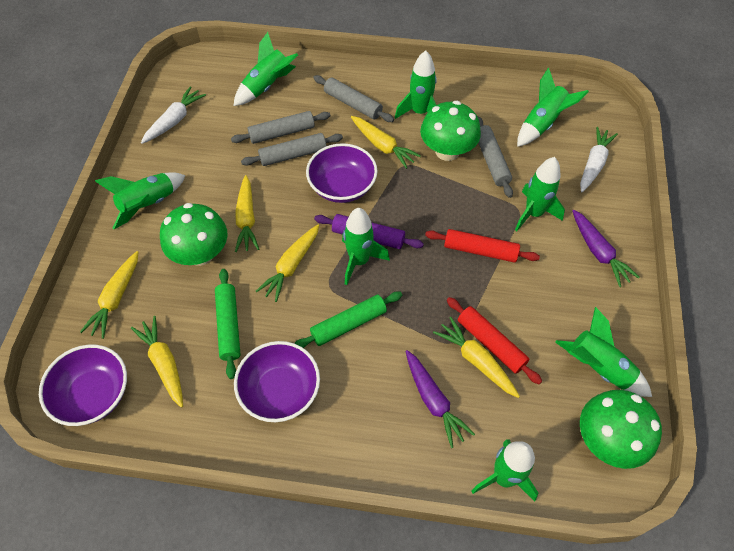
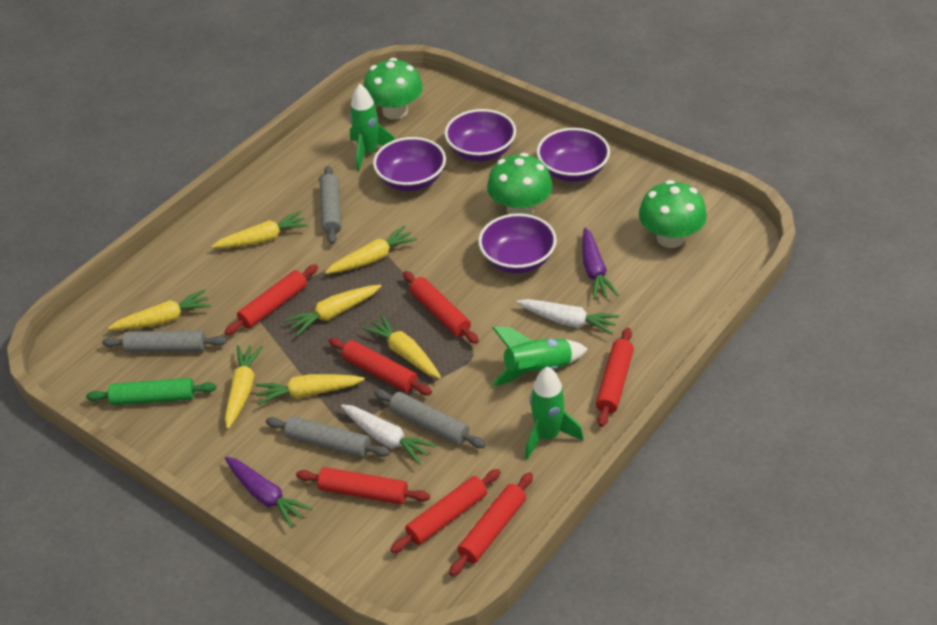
green rocket: 8 -> 3
green rolling pin: 2 -> 1
purple bowl: 3 -> 4
purple rolling pin: 1 -> 0
red rolling pin: 2 -> 7
yellow carrot: 6 -> 7

